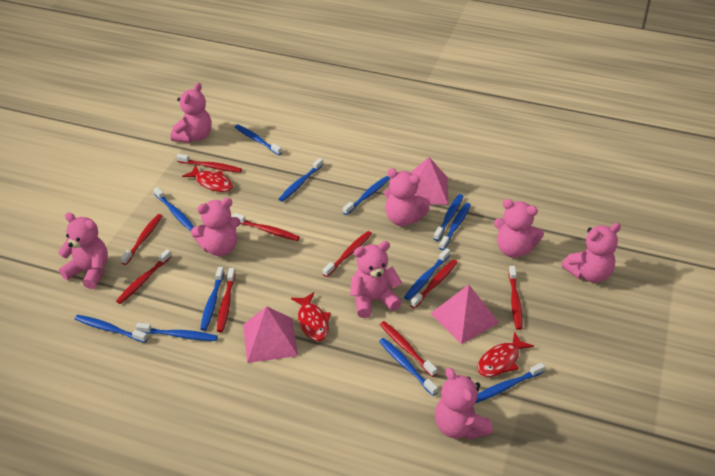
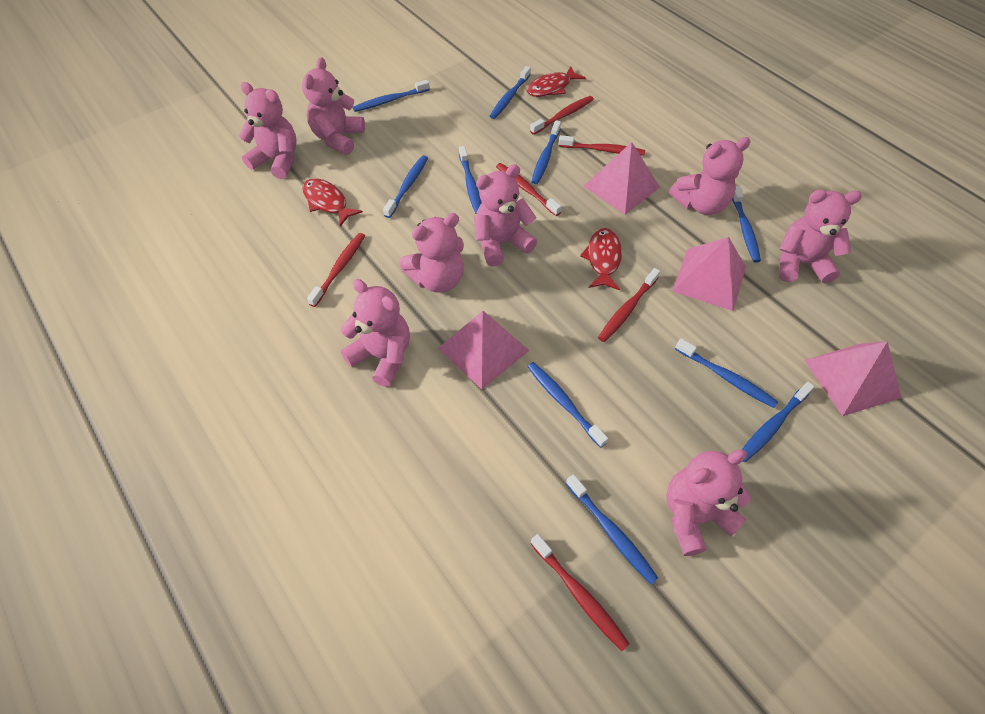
blue toothbrush: 12 -> 10
pink pyramid: 3 -> 4
red toothbrush: 9 -> 6

